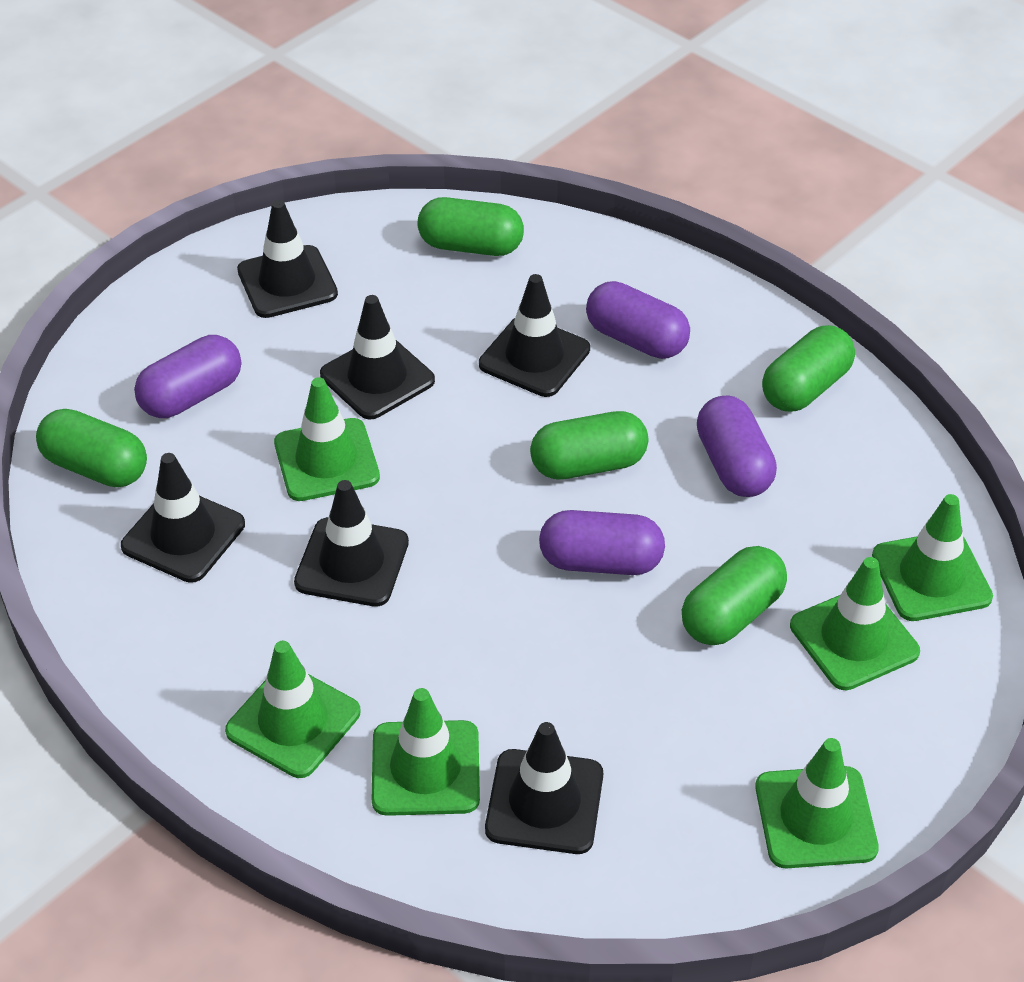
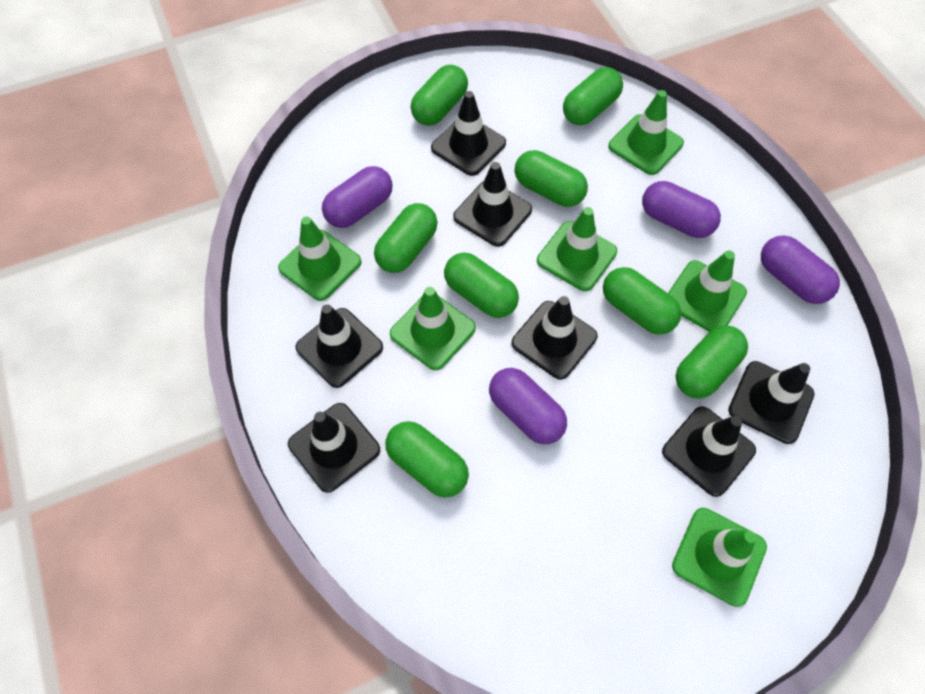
black traffic cone: 6 -> 7
green capsule: 5 -> 8

